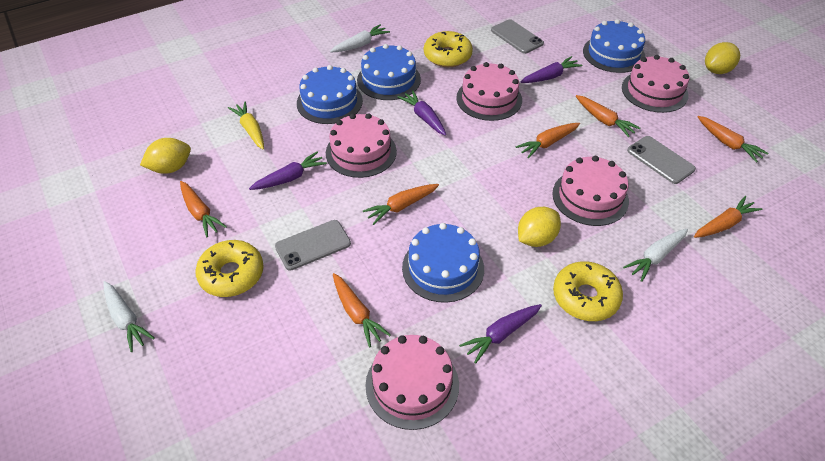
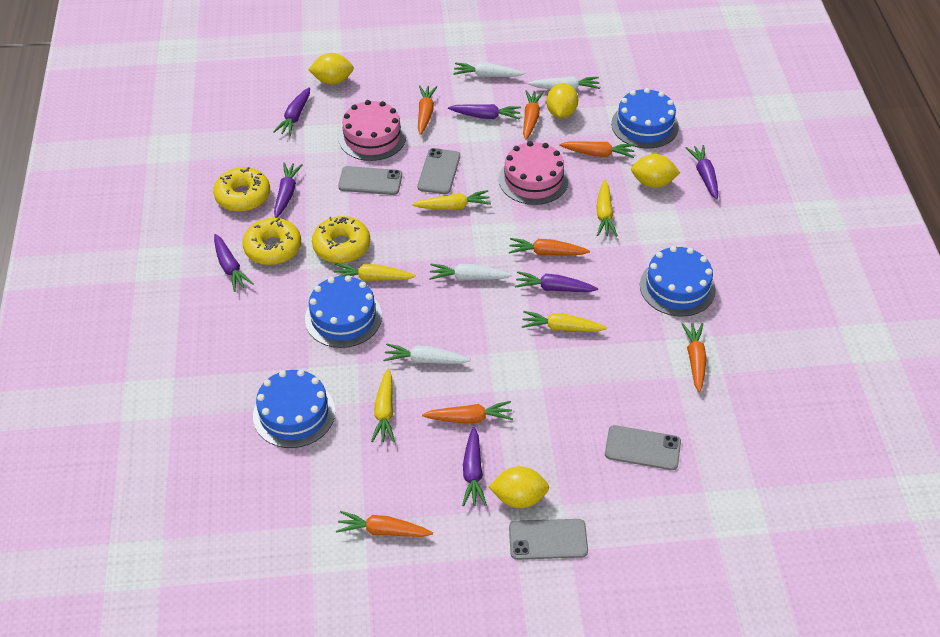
grey phone: 3 -> 4
pink cake: 5 -> 2
purple carrot: 4 -> 7
white carrot: 3 -> 4
yellow carrot: 1 -> 5
yellow lemon: 3 -> 4

